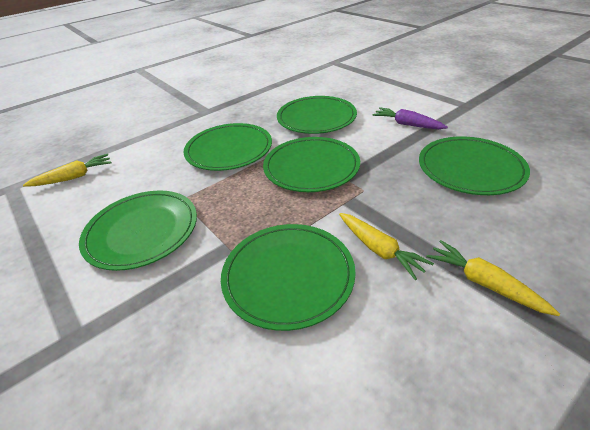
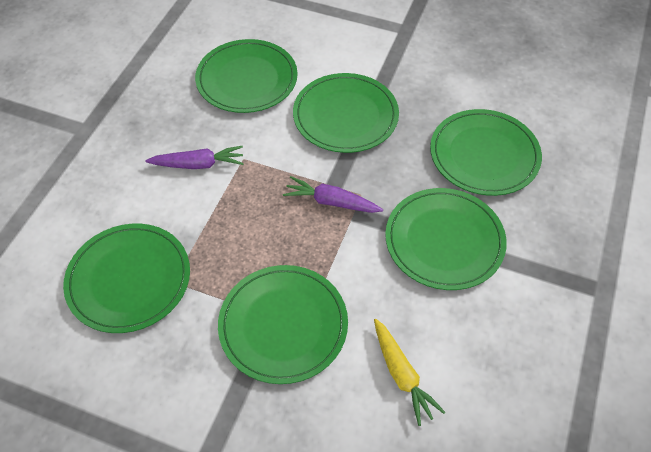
purple carrot: 1 -> 2
yellow carrot: 3 -> 1

